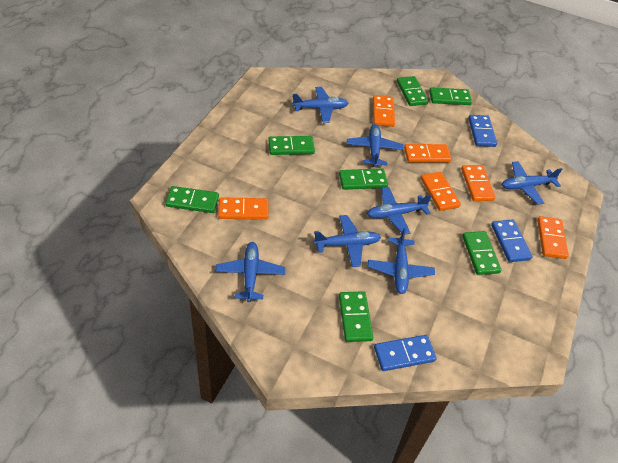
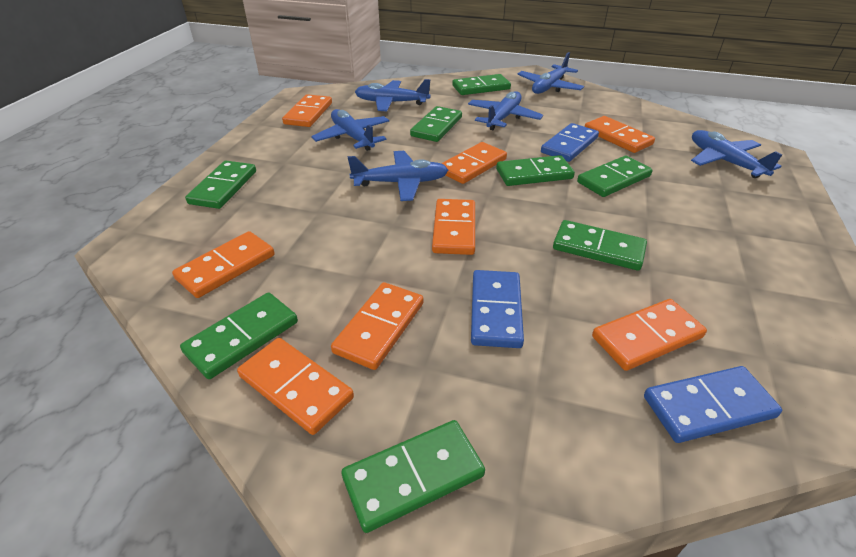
blue plane: 7 -> 6
green domino: 7 -> 8
orange domino: 6 -> 8

